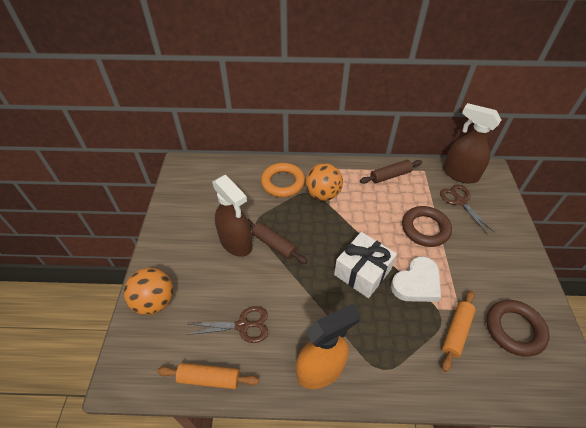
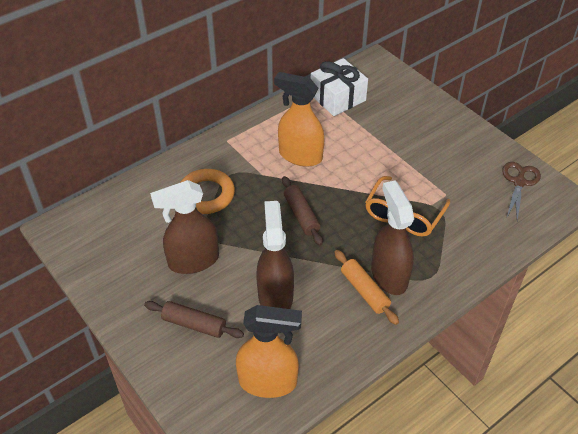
brown ring: 2 -> 0
brown scissors: 2 -> 1
brown spray bottle: 2 -> 3
orange ball: 2 -> 0
orange glasses: 0 -> 1
orange rolling pin: 2 -> 1
orange spray bottle: 1 -> 2
white heart: 1 -> 0

